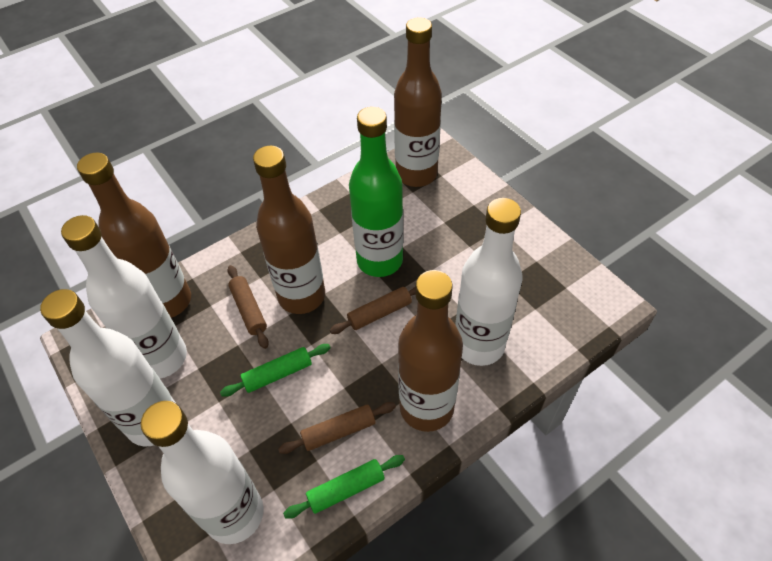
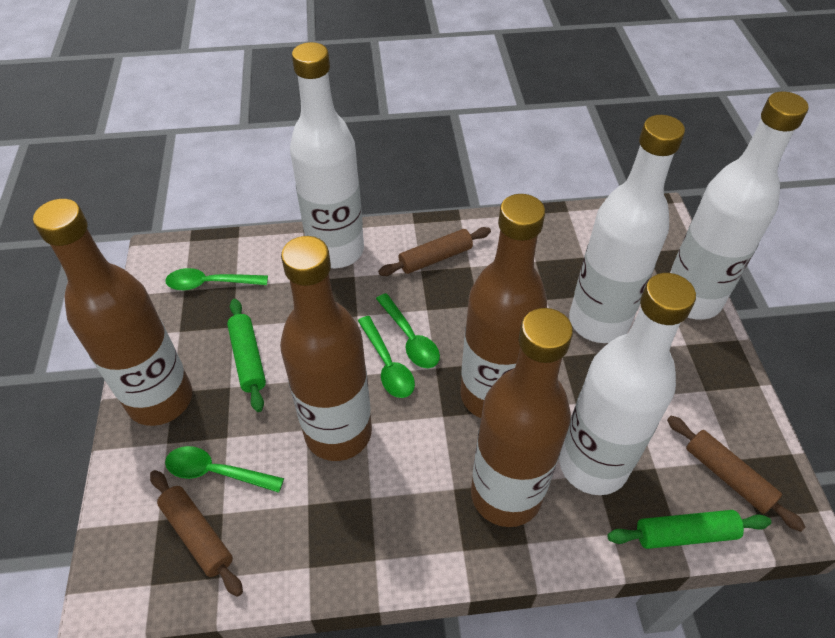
green bottle: 1 -> 0
green spoon: 0 -> 4

